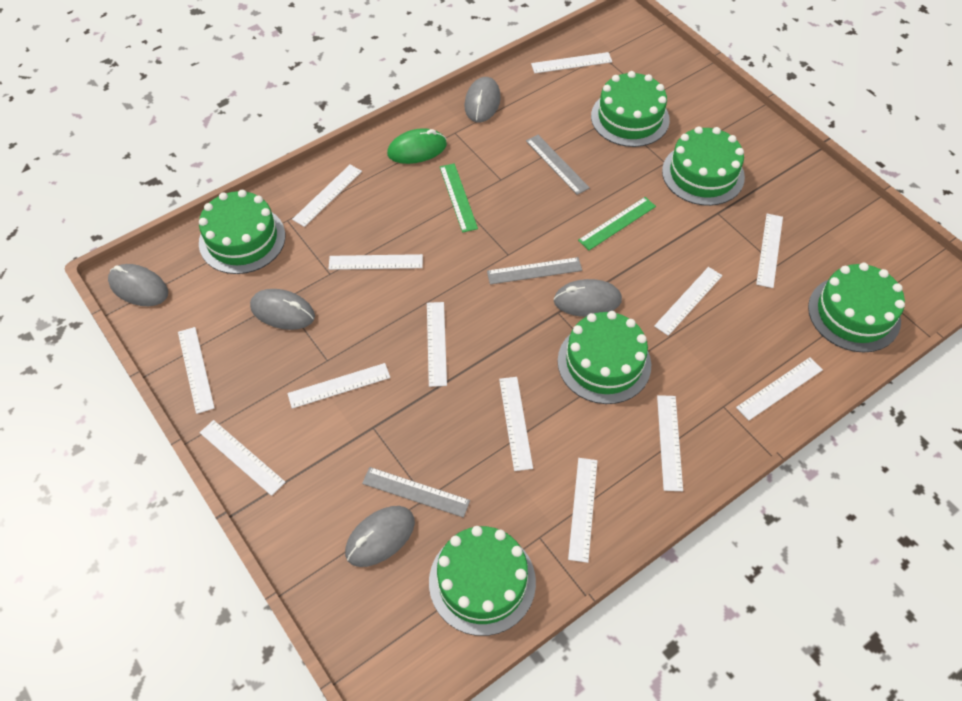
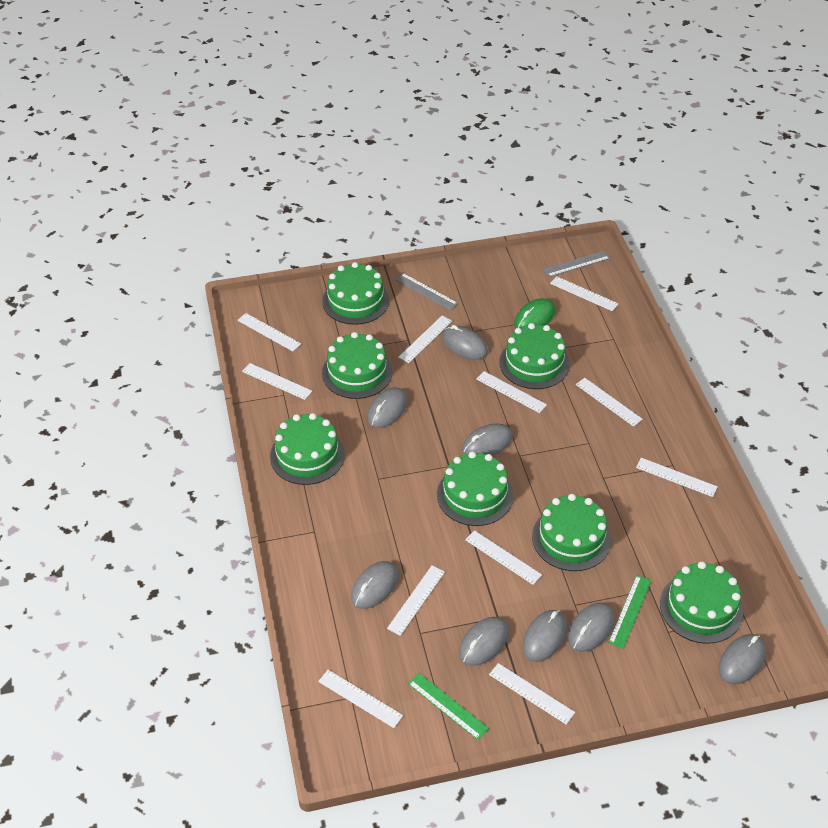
green cake: 6 -> 7
grey mouse: 5 -> 8
grey ruler: 3 -> 2
white ruler: 13 -> 11

